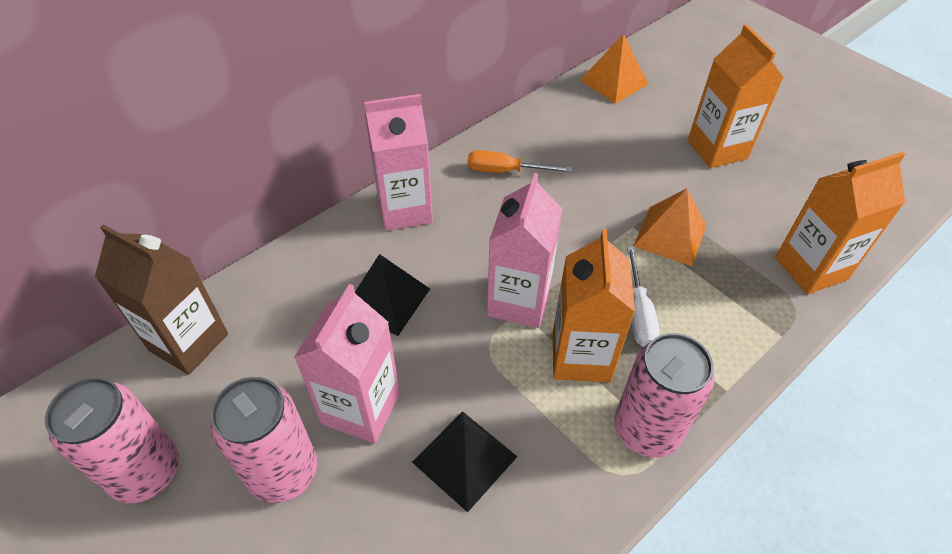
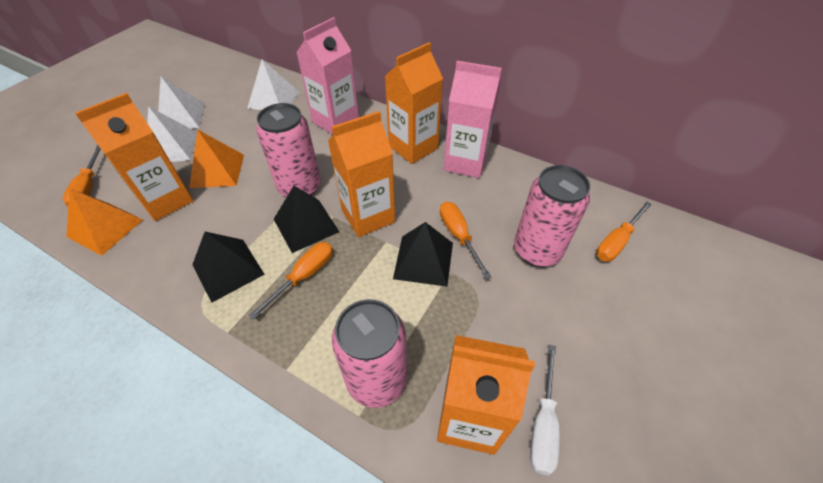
black pyramid: 2 -> 3
brown carton: 1 -> 0
orange carton: 3 -> 4
orange screwdriver: 1 -> 4
pink carton: 3 -> 2
white pyramid: 0 -> 3

